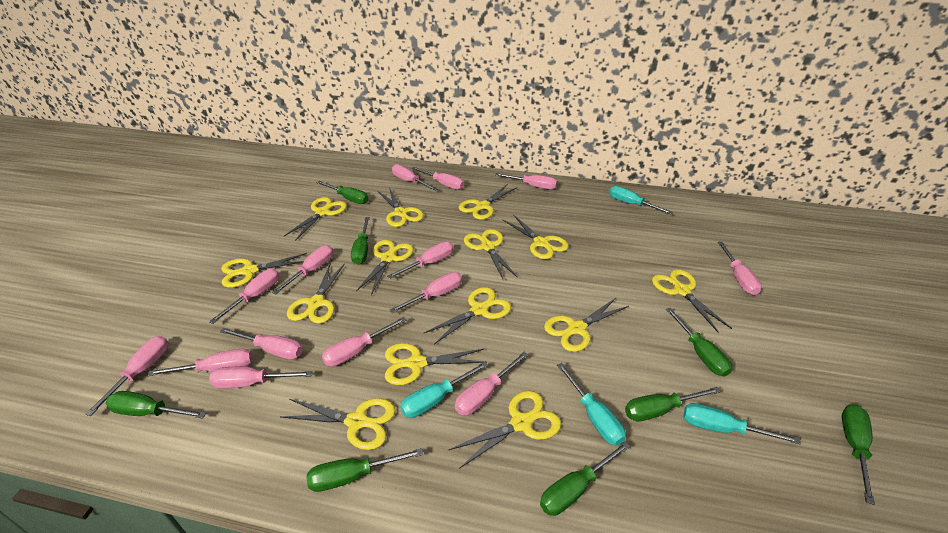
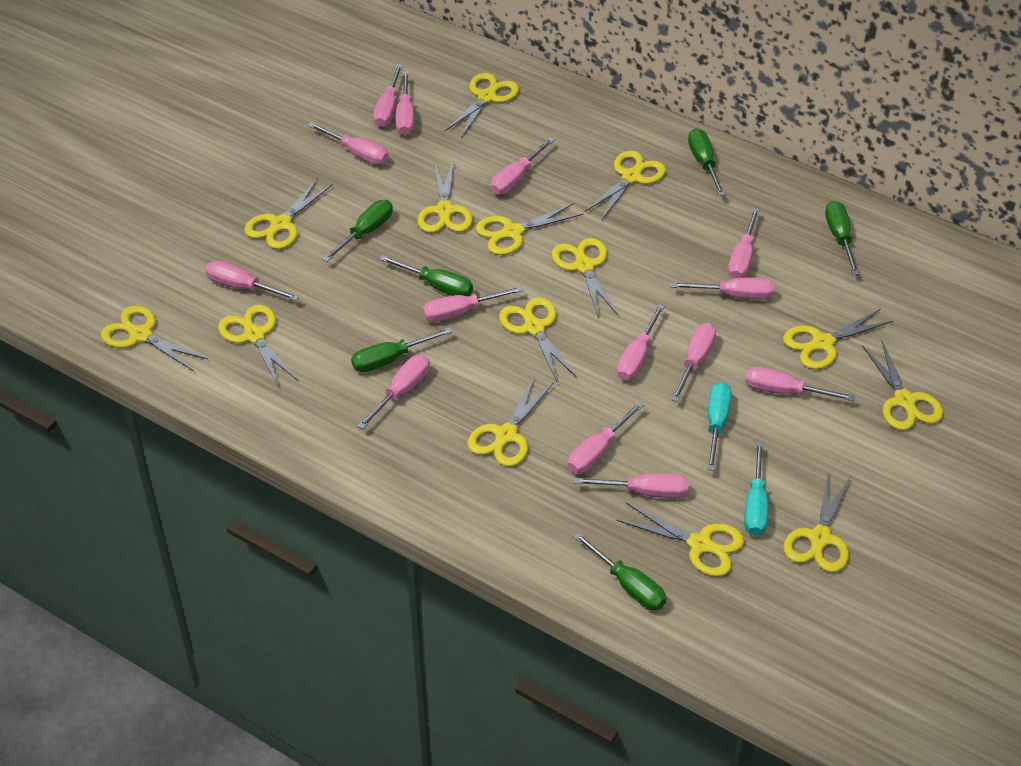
green screwdriver: 8 -> 6
turquoise screwdriver: 4 -> 2

